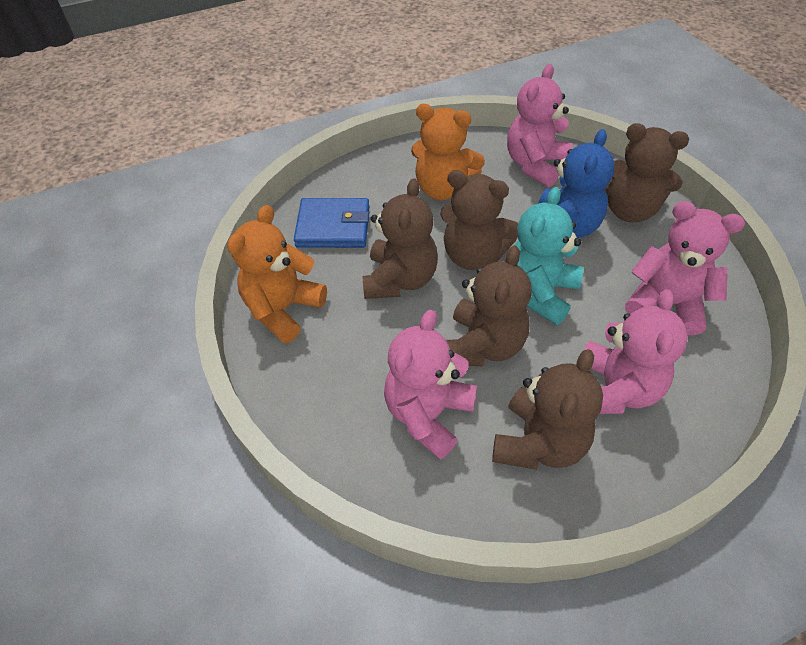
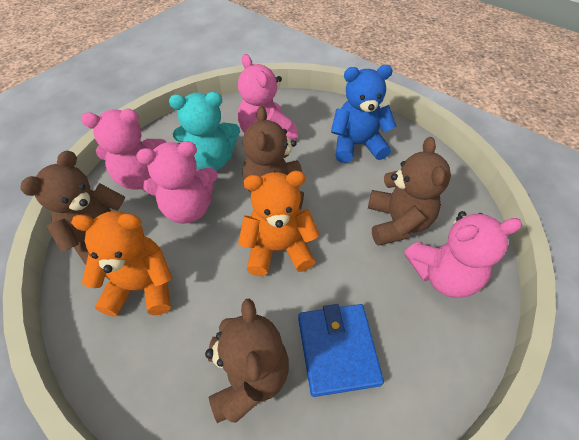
brown teddy bear: 5 -> 4

